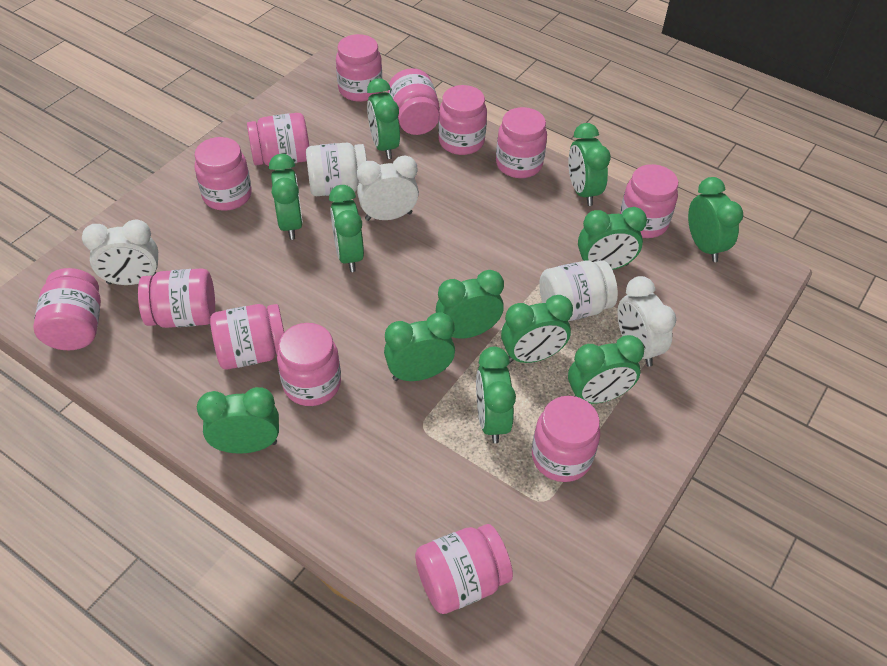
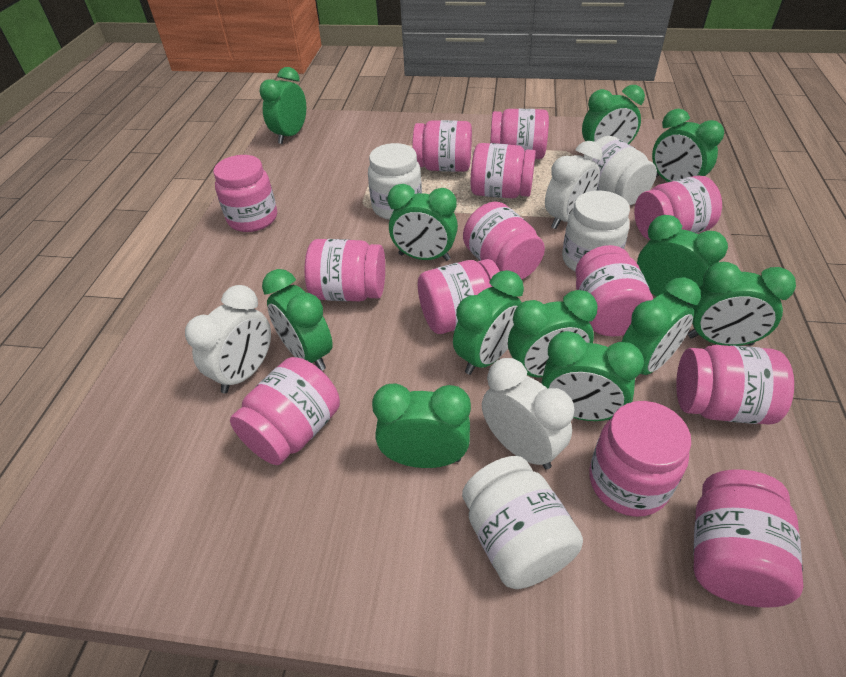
white jar: 2 -> 4

